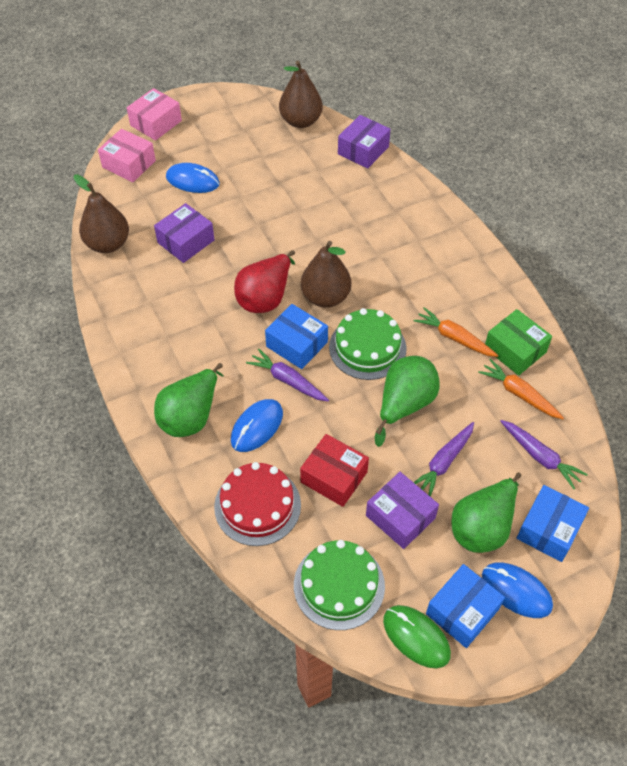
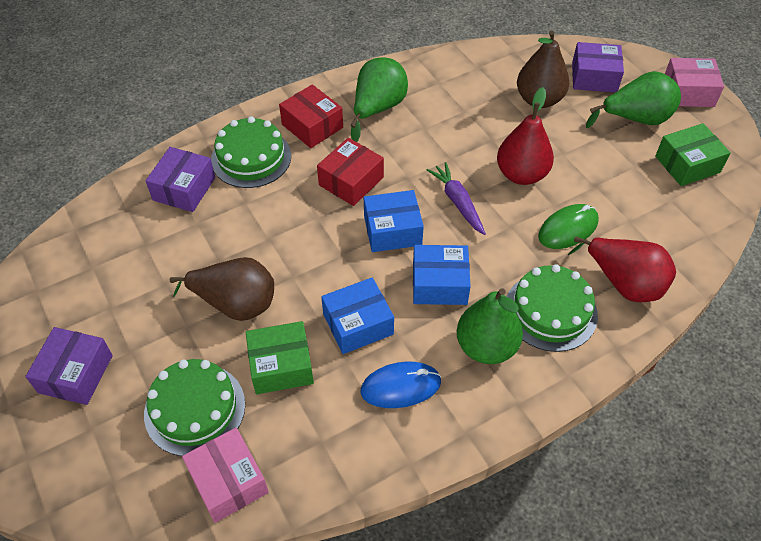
blue mouse: 3 -> 1
brown pear: 3 -> 2
green box: 1 -> 2
green cake: 2 -> 3
orange carrot: 2 -> 0
purple carrot: 3 -> 1
red box: 1 -> 2
red cake: 1 -> 0
red pear: 1 -> 2

